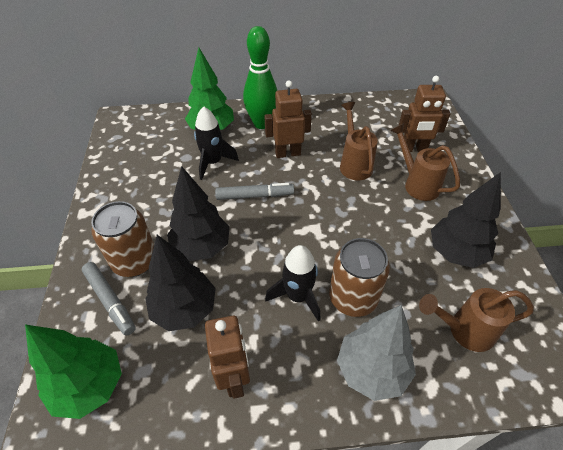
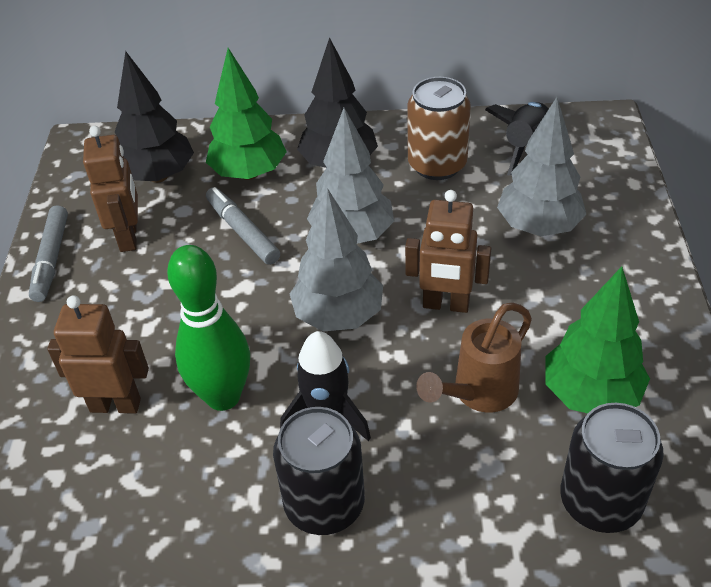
black can: 0 -> 2
black tree: 3 -> 2
brown can: 2 -> 1
brown watering can: 3 -> 1
grey tree: 1 -> 3

